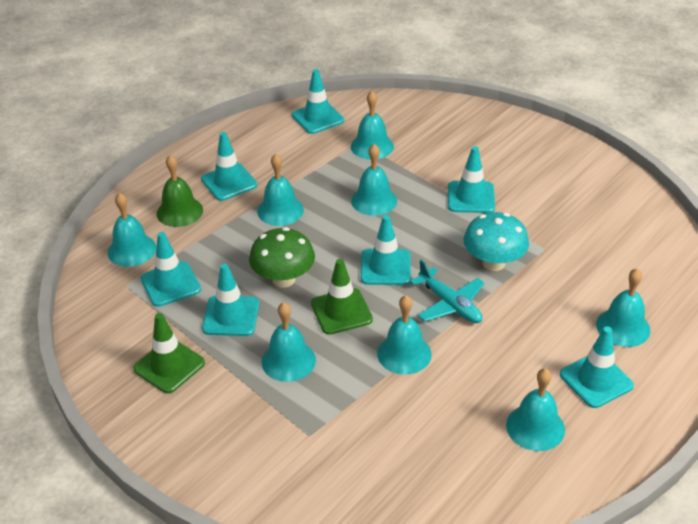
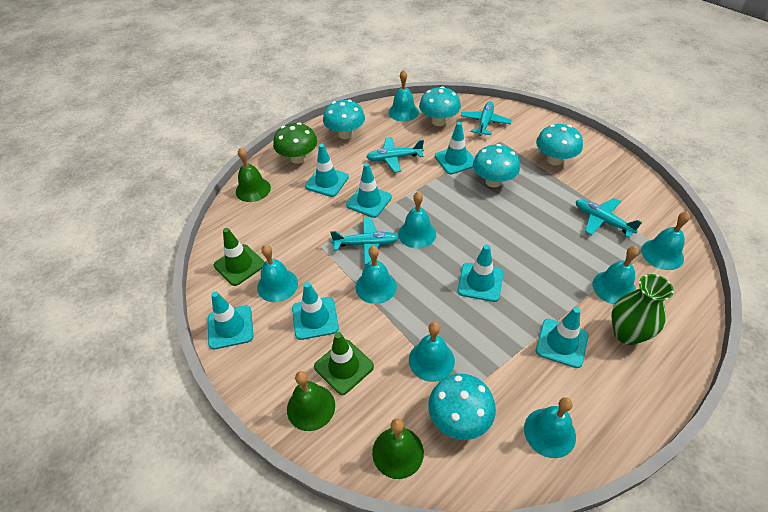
green bell: 1 -> 3
green vase: 0 -> 1
turquoise mushroom: 1 -> 5
turquoise plane: 1 -> 4

